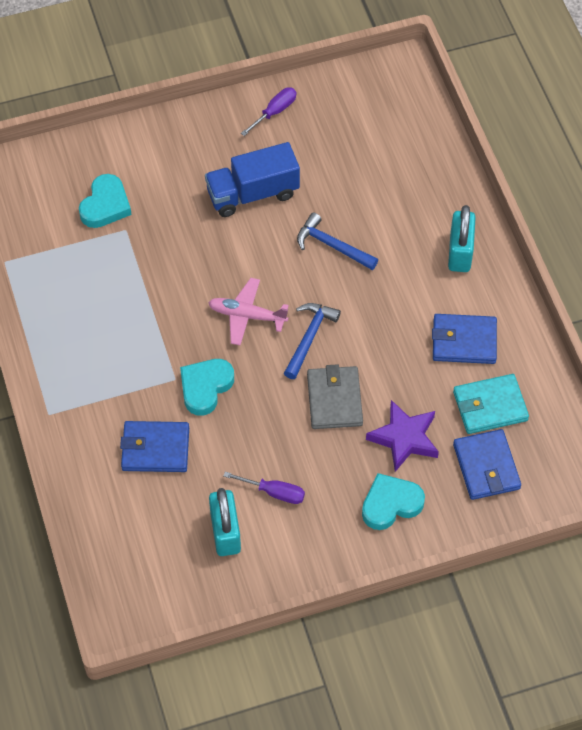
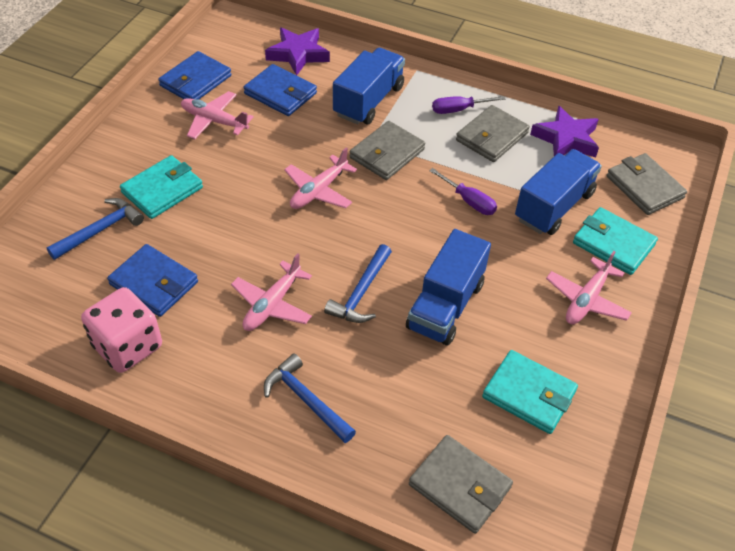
blue hammer: 2 -> 3
blue truck: 1 -> 3
grey wallet: 1 -> 4
pink dice: 0 -> 1
pink plane: 1 -> 4
purple star: 1 -> 2
turquoise heart: 3 -> 0
turquoise padlock: 2 -> 0
turquoise wallet: 1 -> 3

